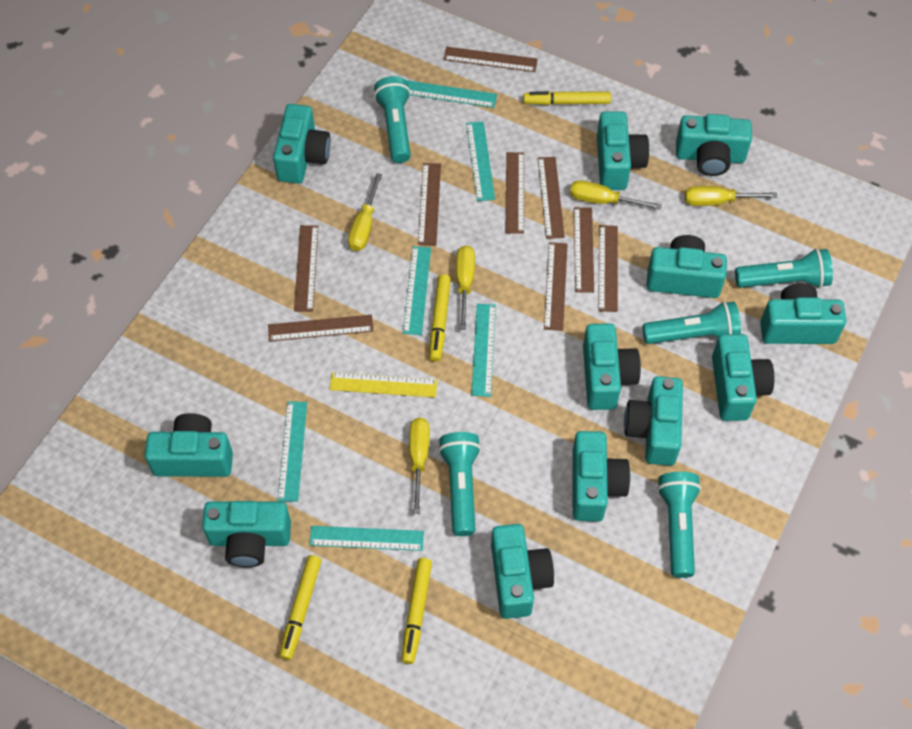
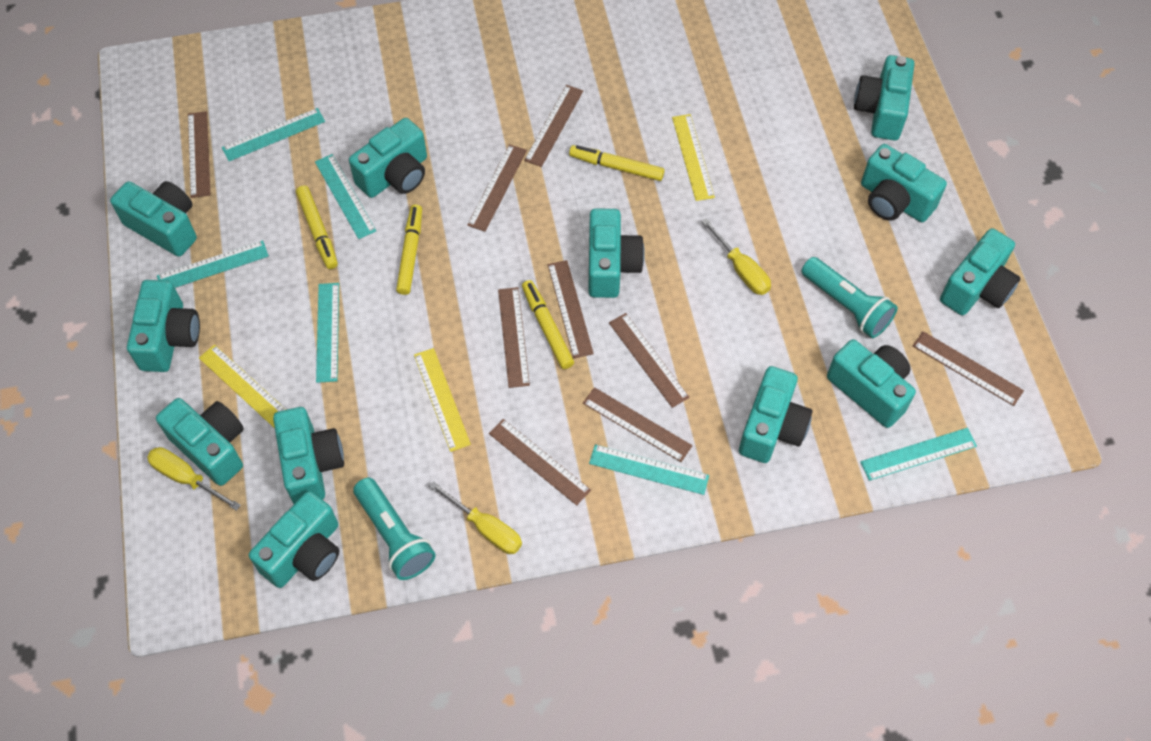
turquoise flashlight: 5 -> 2
yellow ruler: 1 -> 3
yellow screwdriver: 5 -> 3

